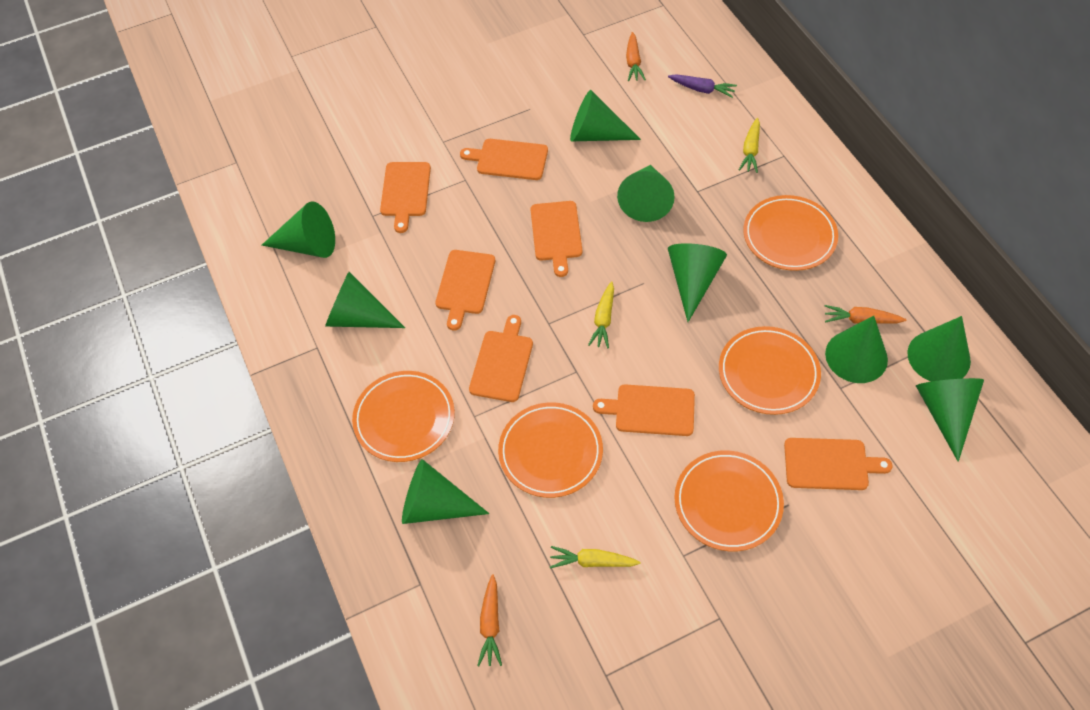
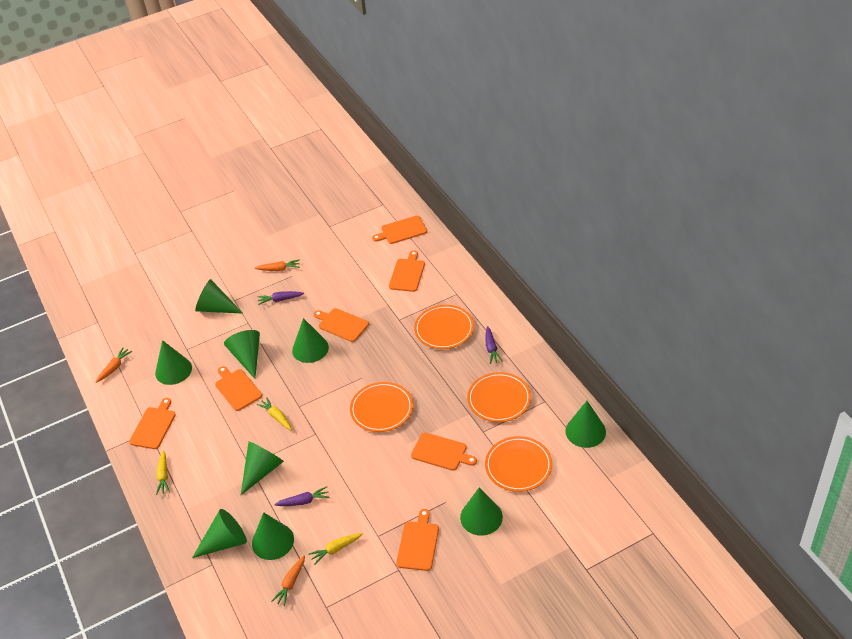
orange plate: 5 -> 4
purple carrot: 1 -> 3

